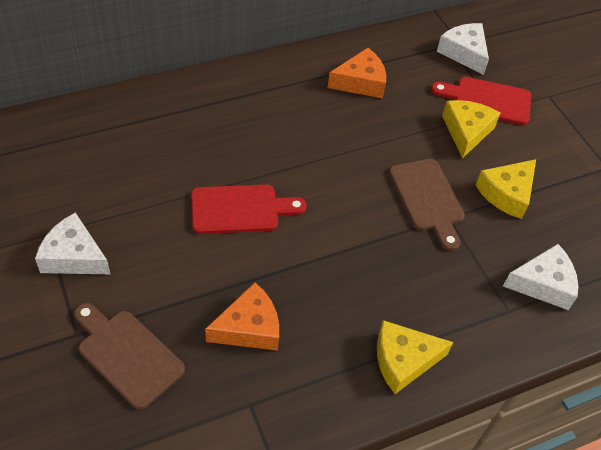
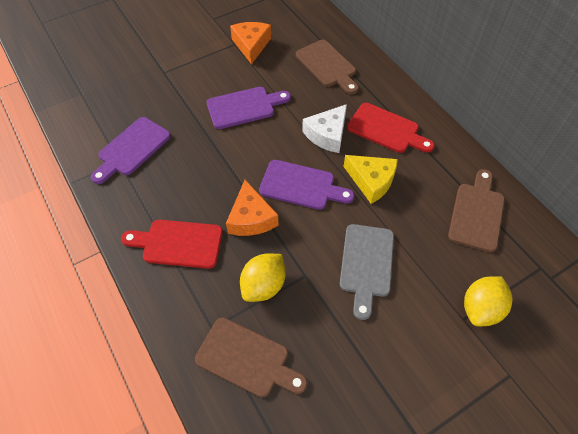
brown cutting board: 2 -> 3
grey cutting board: 0 -> 1
purple cutting board: 0 -> 3
white cheese: 3 -> 1
yellow cheese: 3 -> 1
yellow lemon: 0 -> 2

